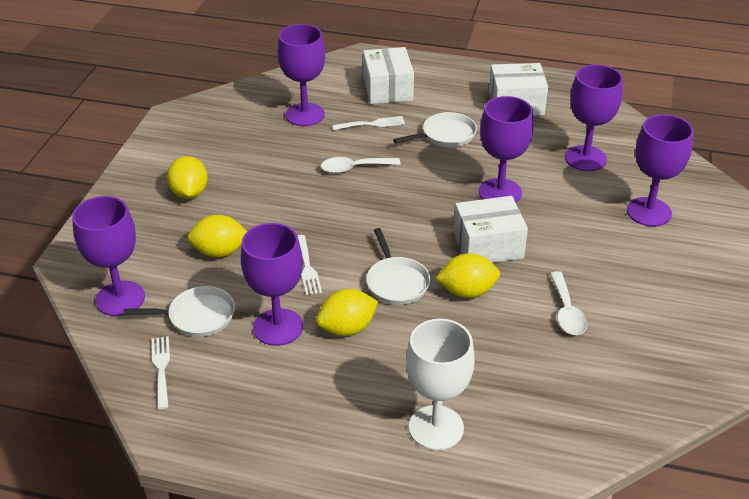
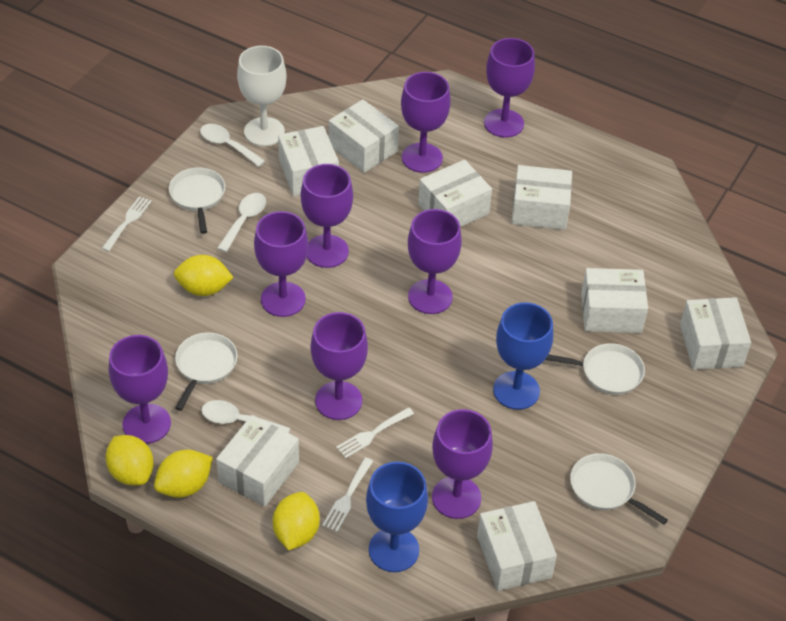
blue goblet: 0 -> 2
purple goblet: 6 -> 8
white box: 3 -> 8
white pan: 3 -> 4
white spoon: 2 -> 3

